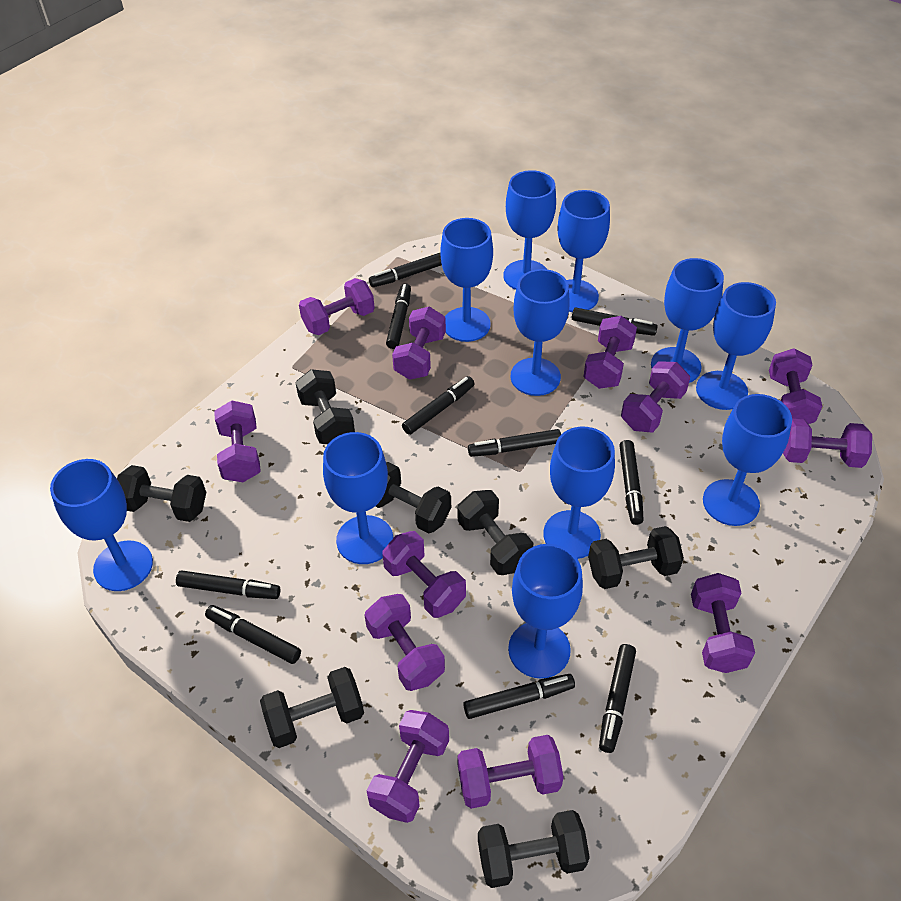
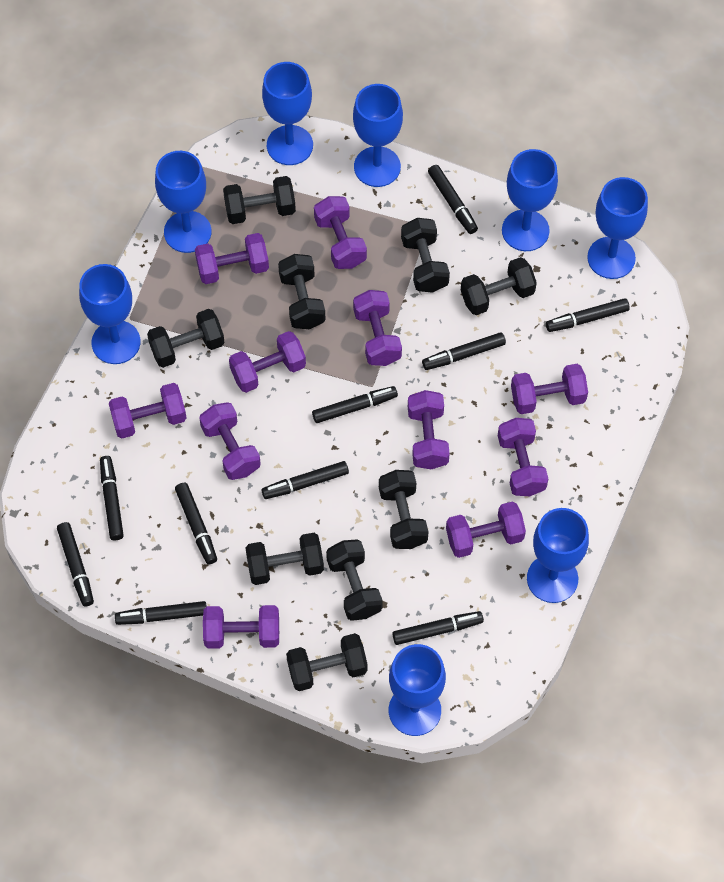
black dumbbell: 7 -> 9
blue goblet: 11 -> 8
purple dumbbell: 12 -> 11

